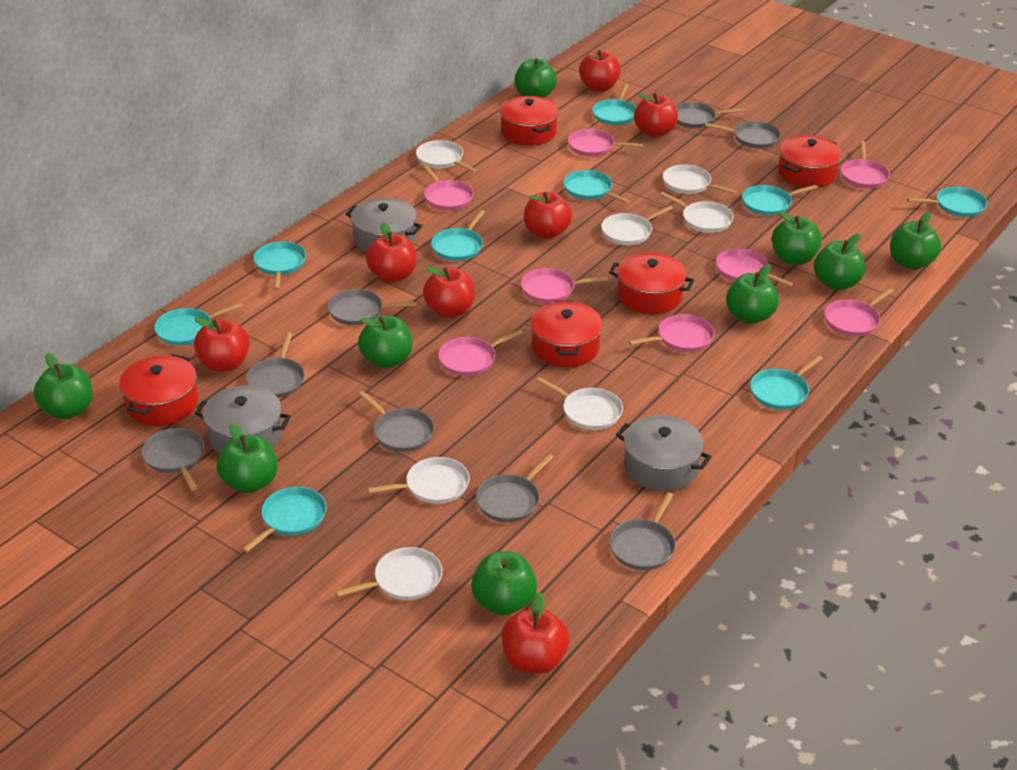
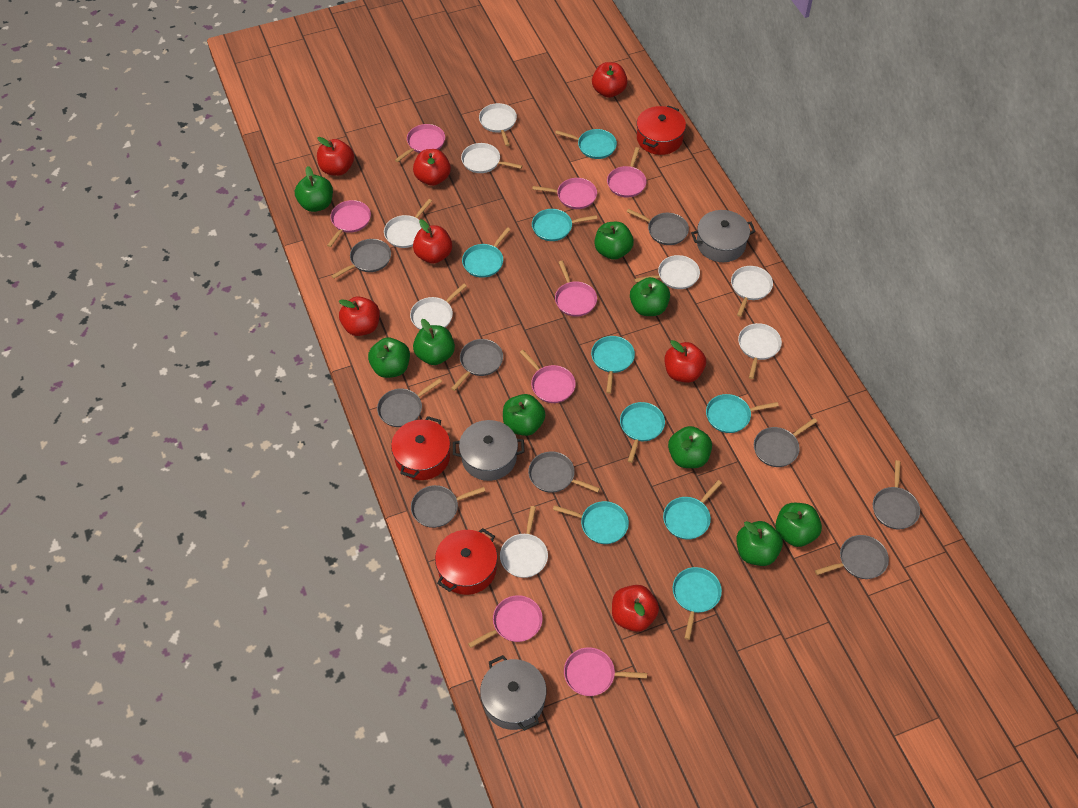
grey pan: 8 -> 9
red pot: 5 -> 3
white pan: 7 -> 8

